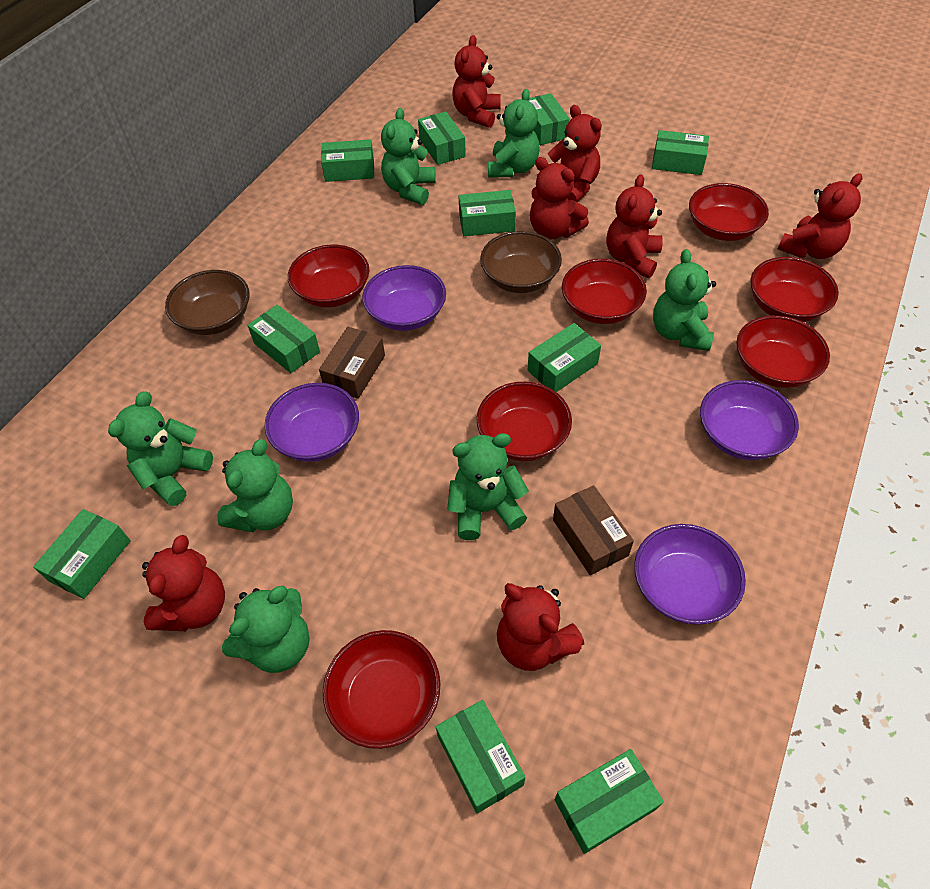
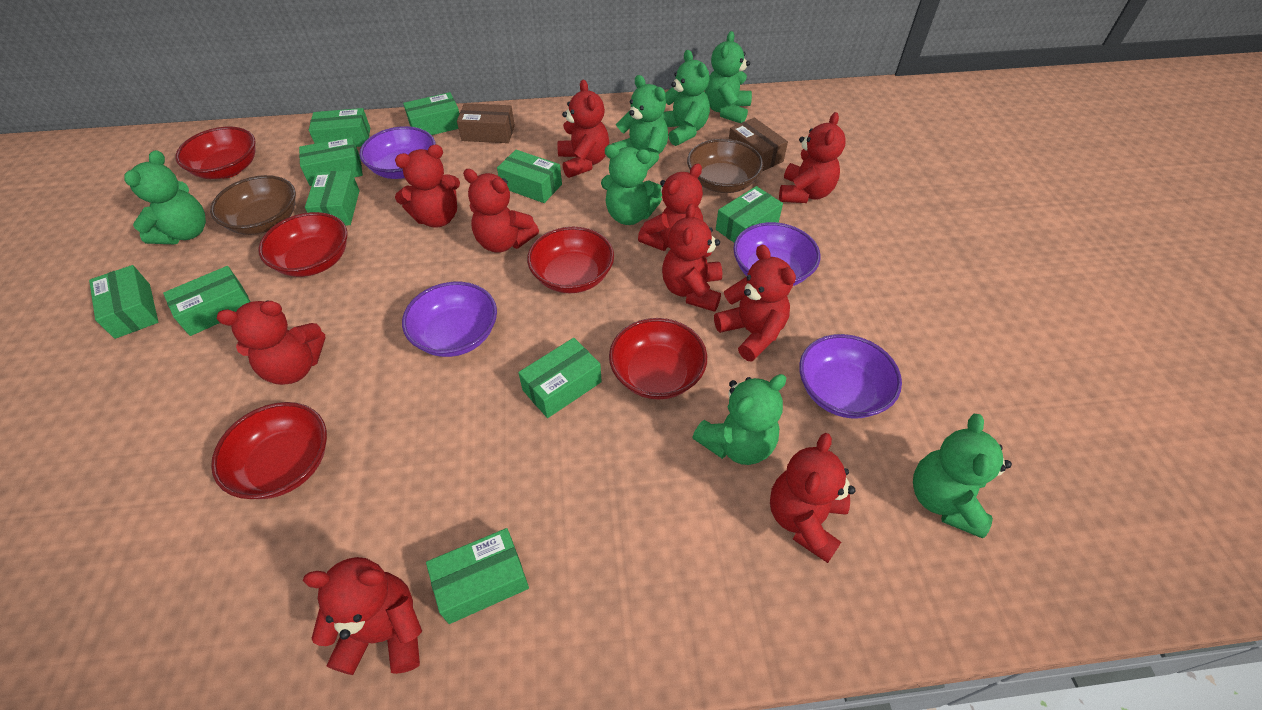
red bowl: 7 -> 5
red teddy bear: 7 -> 10

